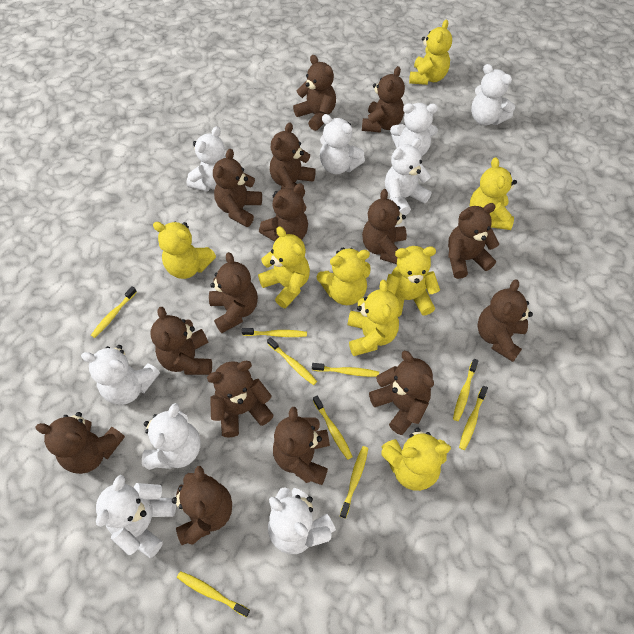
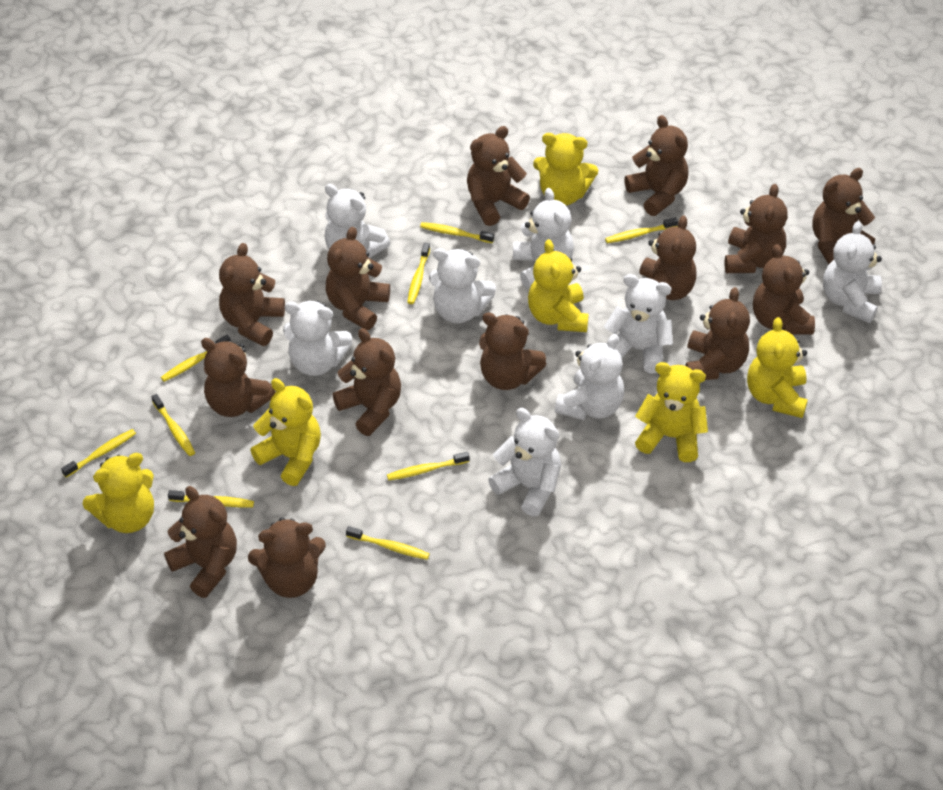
brown teddy bear: 15 -> 14
white teddy bear: 9 -> 8
yellow teddy bear: 8 -> 6

